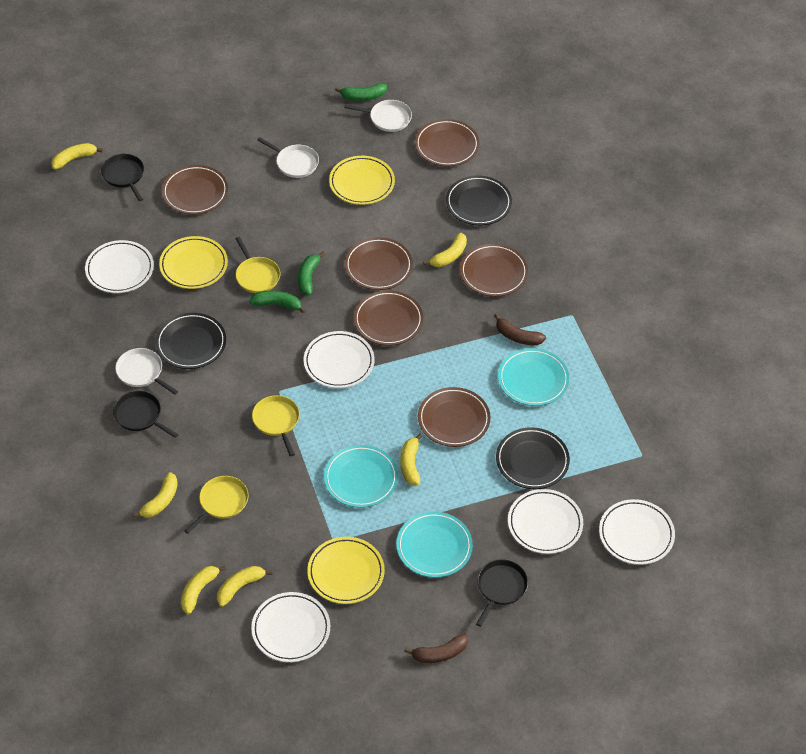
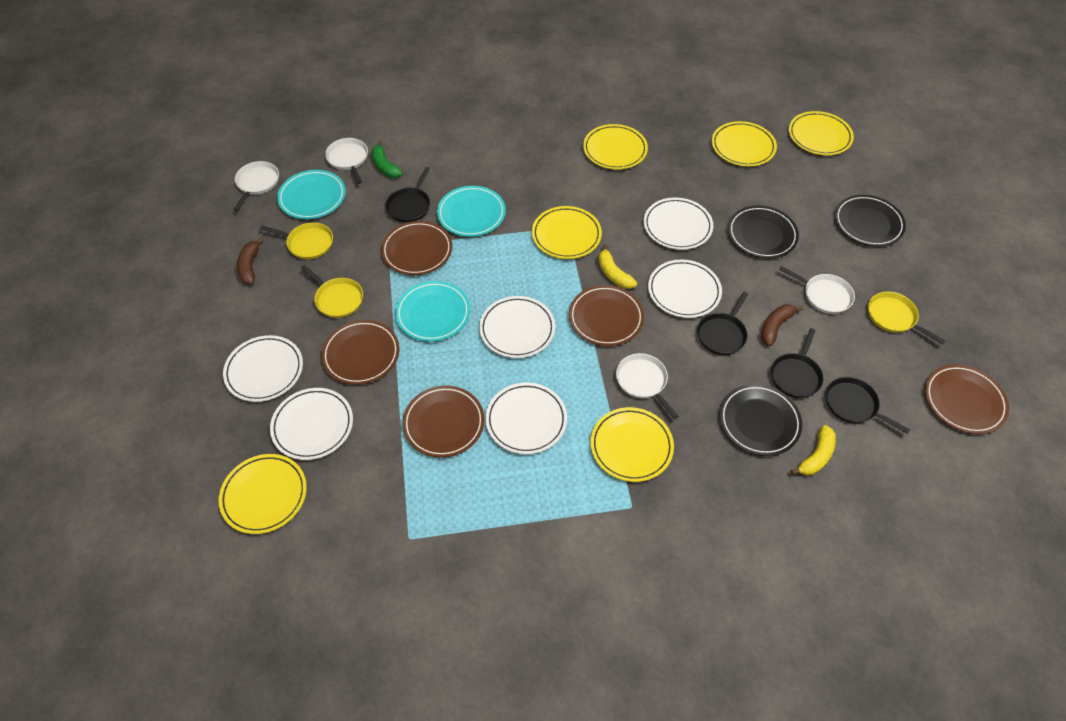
black pan: 3 -> 4
brown plate: 6 -> 5
green banana: 3 -> 1
white pan: 3 -> 4
white plate: 5 -> 6
yellow banana: 6 -> 2
yellow plate: 3 -> 6

